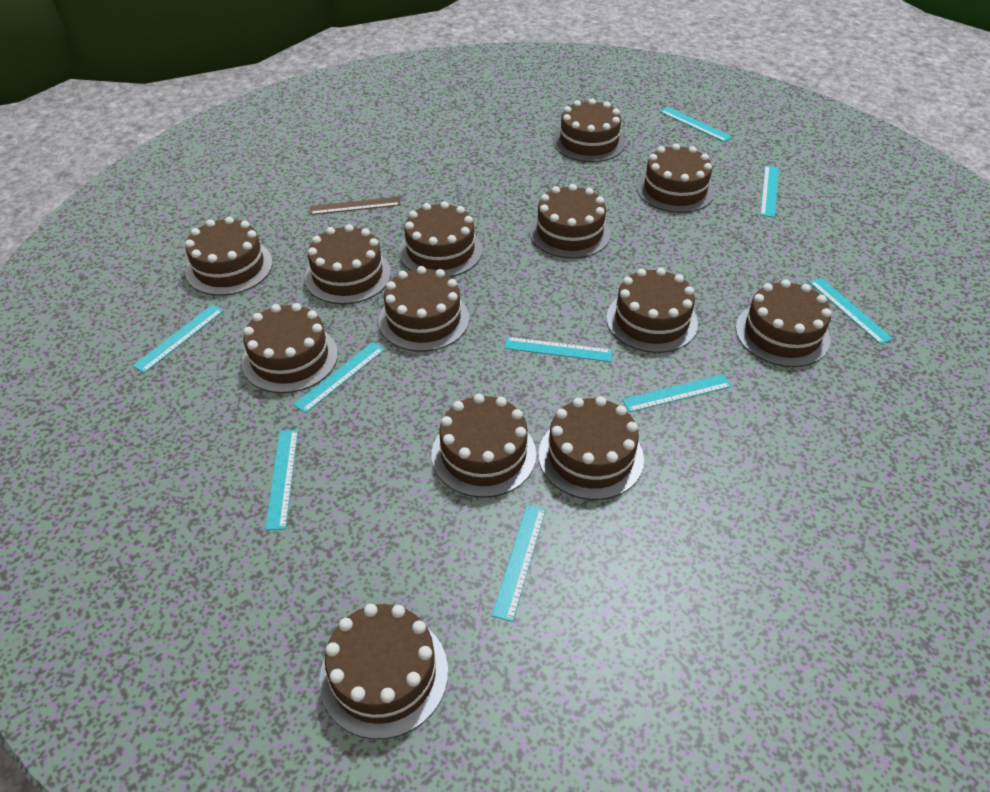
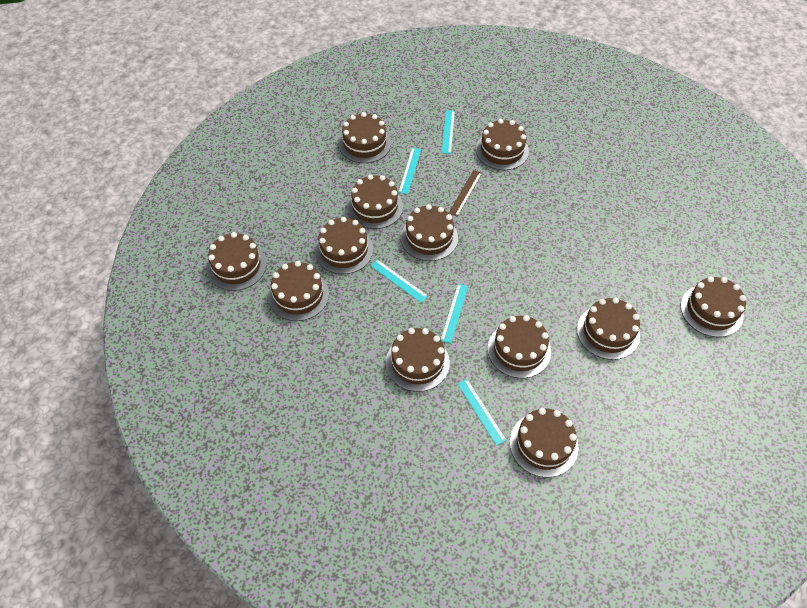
brown cake: 13 -> 12
turquoise ruler: 9 -> 5

